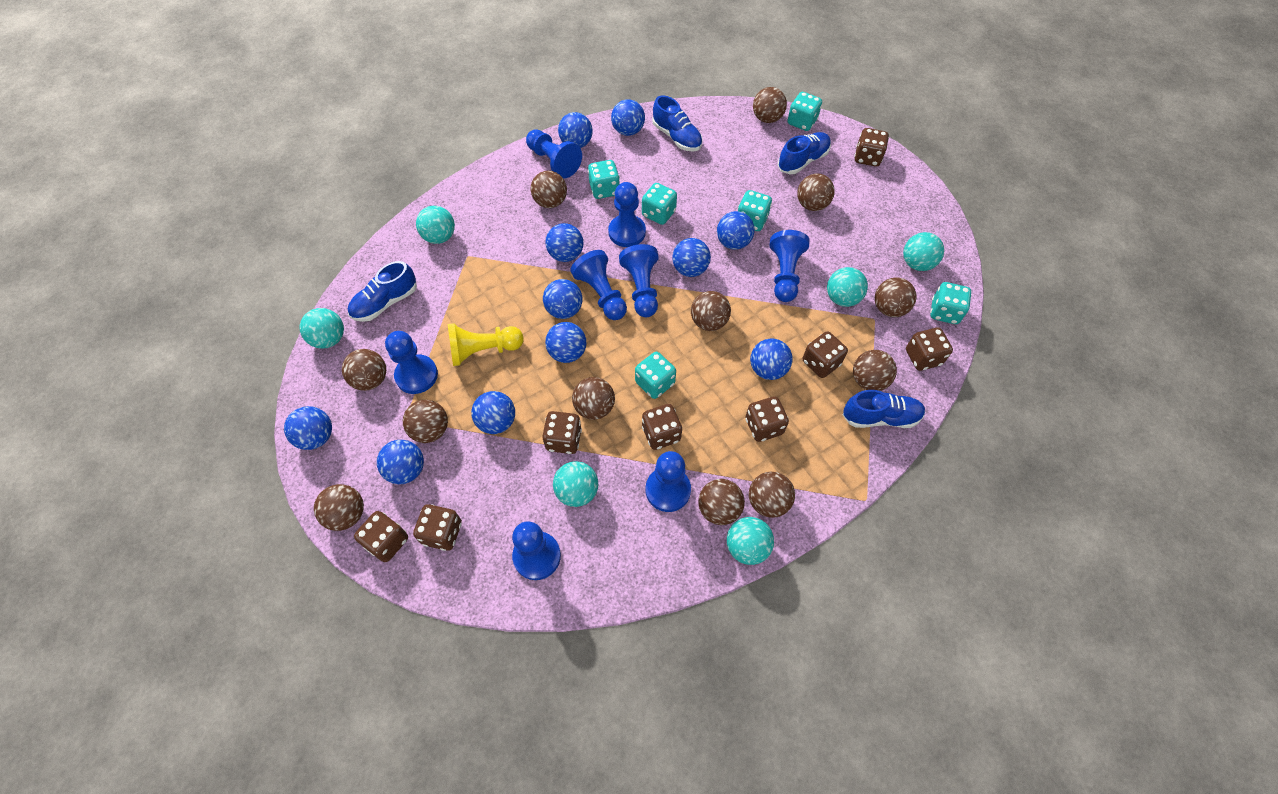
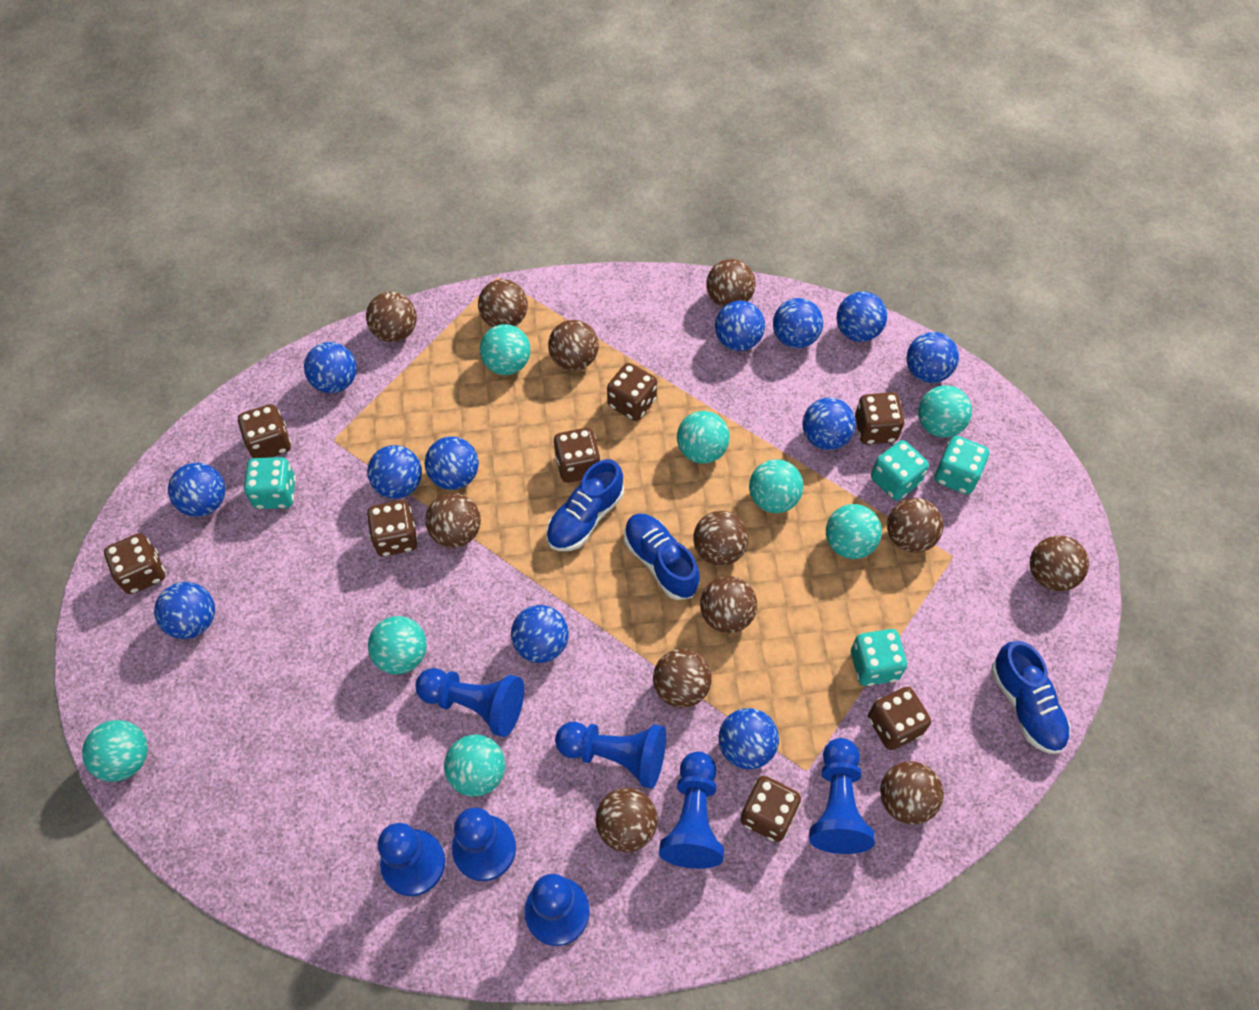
blue ball: 11 -> 12
blue pawn: 8 -> 7
blue shoe: 4 -> 3
turquoise ball: 6 -> 8
turquoise dice: 6 -> 4
yellow pawn: 1 -> 0

